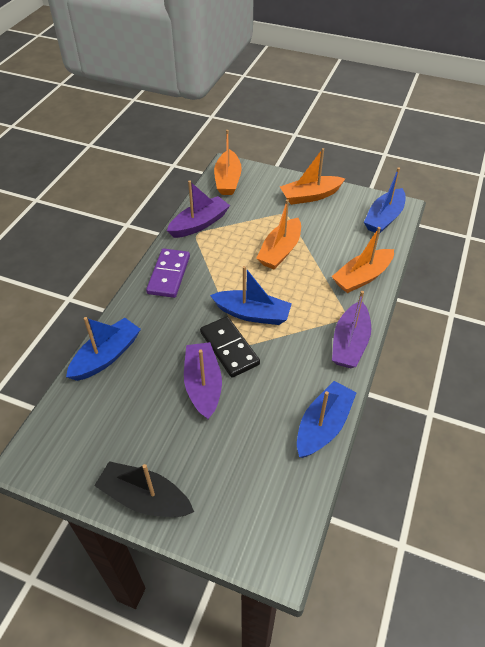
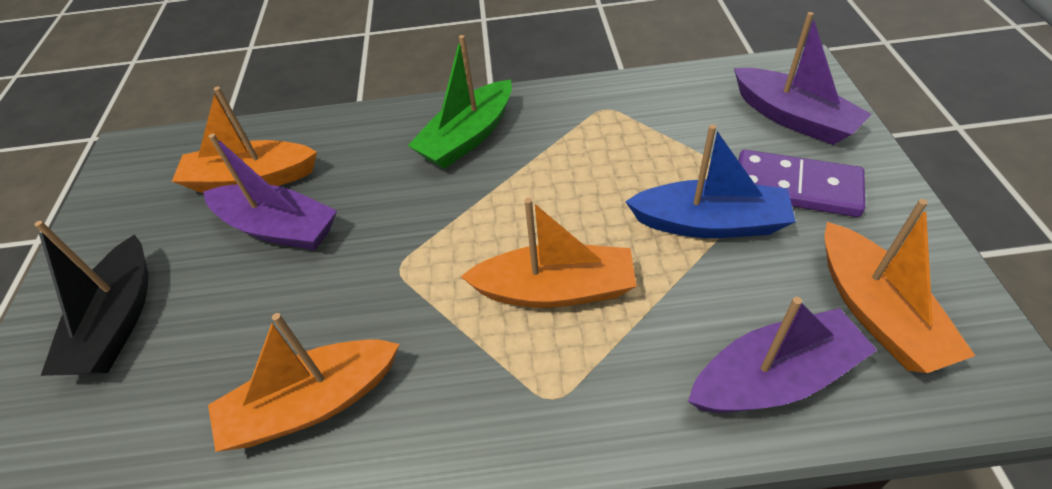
black domino: 1 -> 0
blue boat: 4 -> 1
green boat: 0 -> 1

